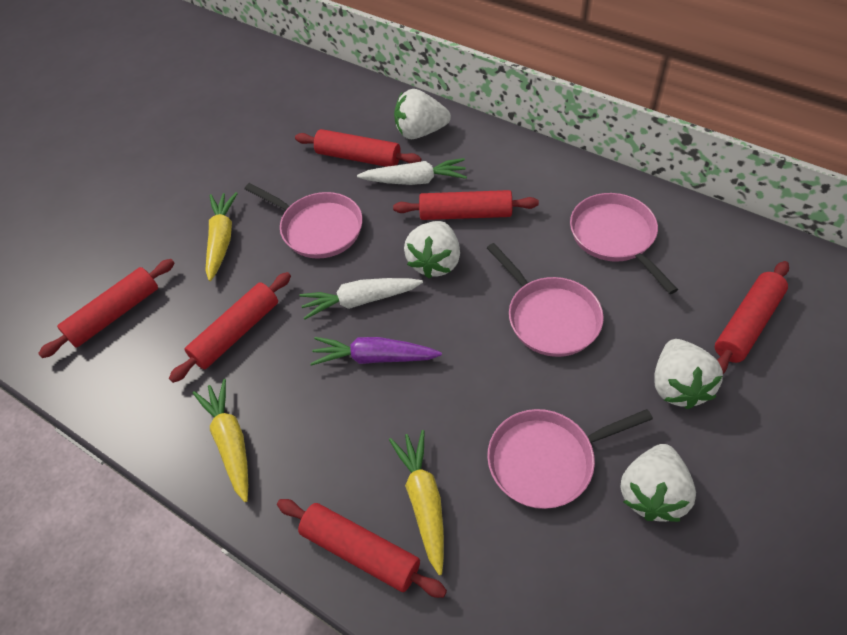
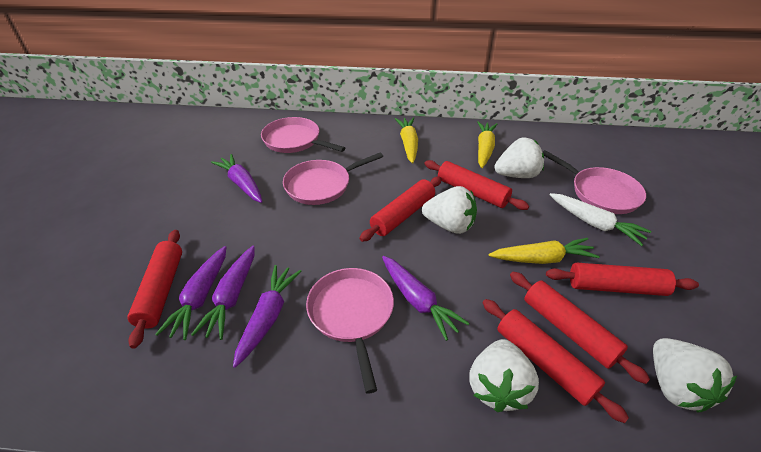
purple carrot: 1 -> 5
white carrot: 2 -> 1

